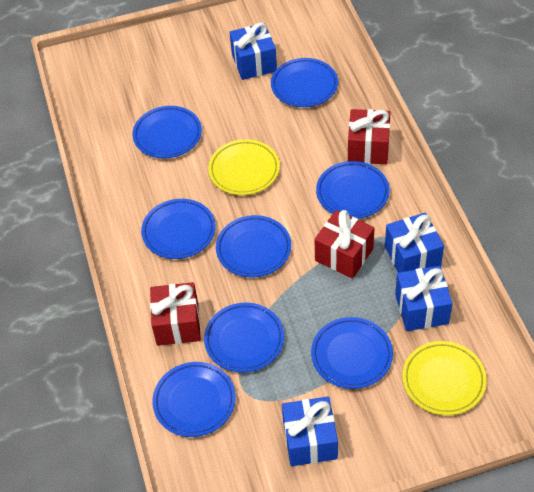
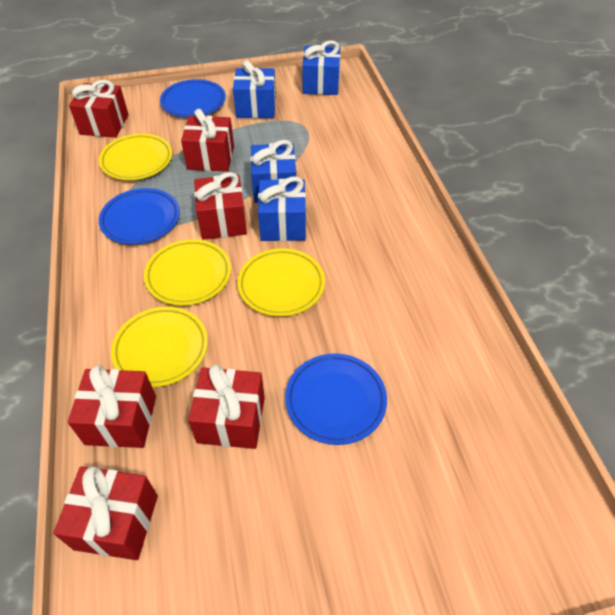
blue plate: 8 -> 3
red gift: 3 -> 6
yellow plate: 2 -> 4

